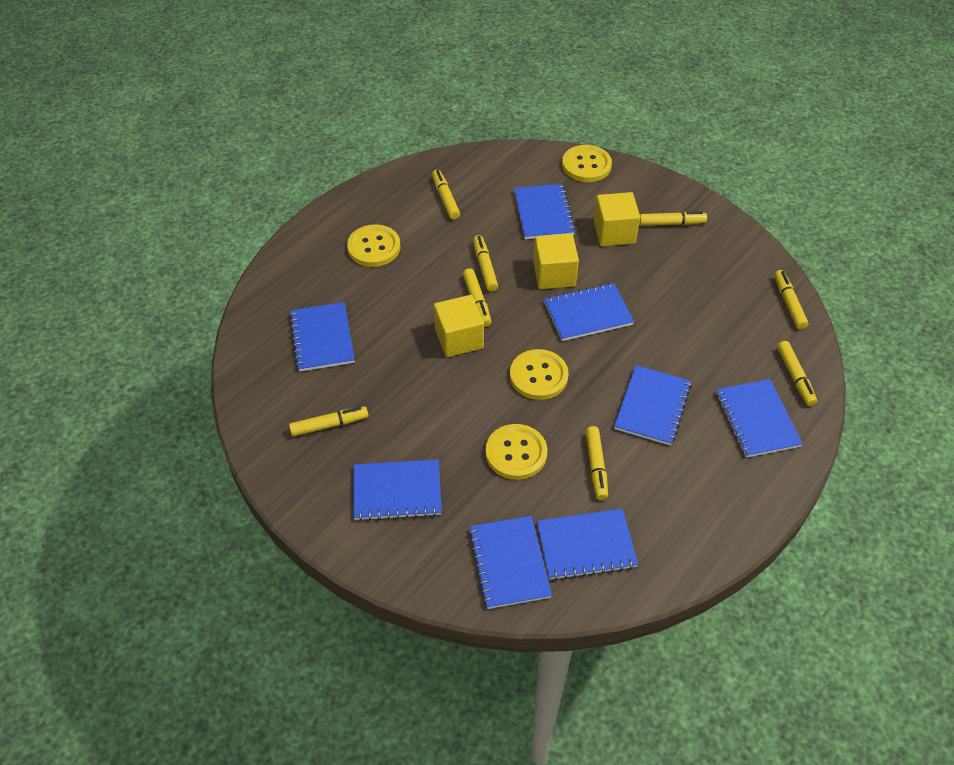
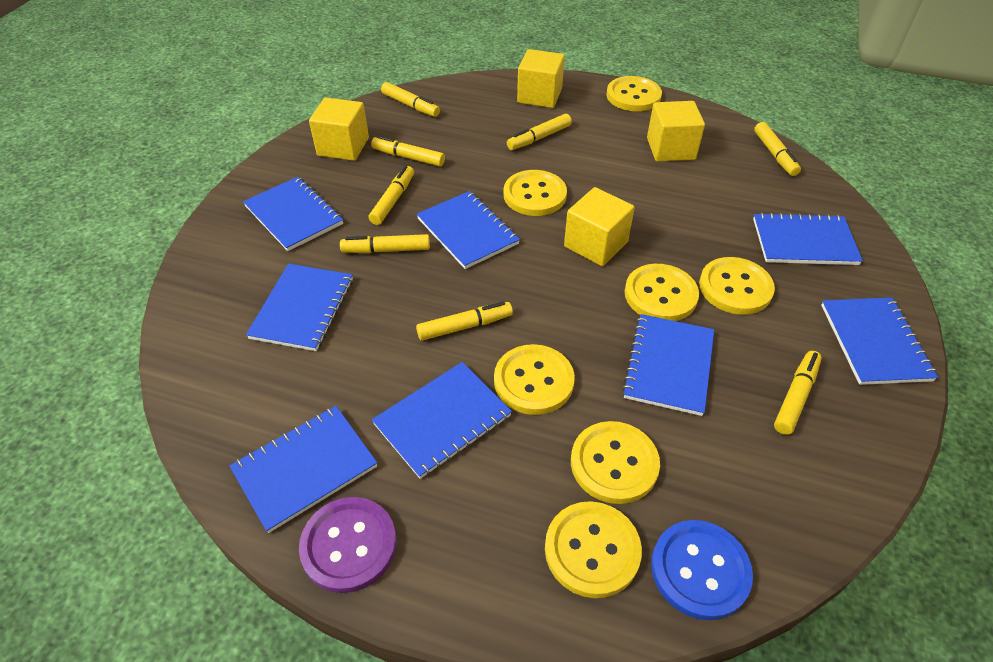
blue button: 0 -> 1
purple button: 0 -> 1
yellow button: 4 -> 7
yellow cube: 3 -> 4

